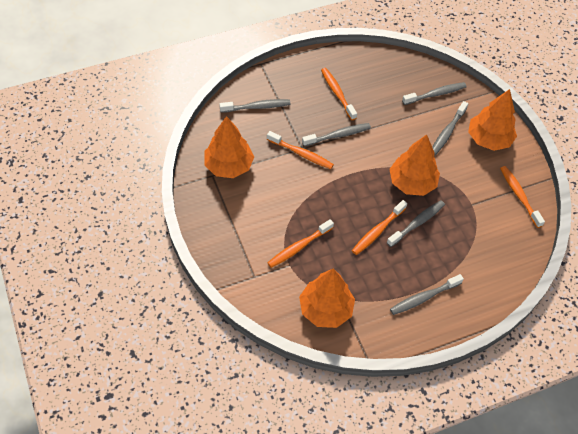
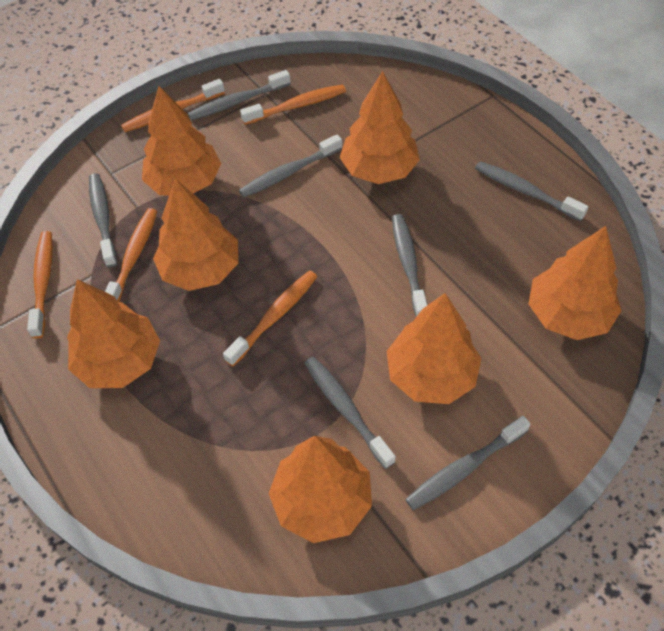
grey toothbrush: 6 -> 7
orange tree: 4 -> 7

